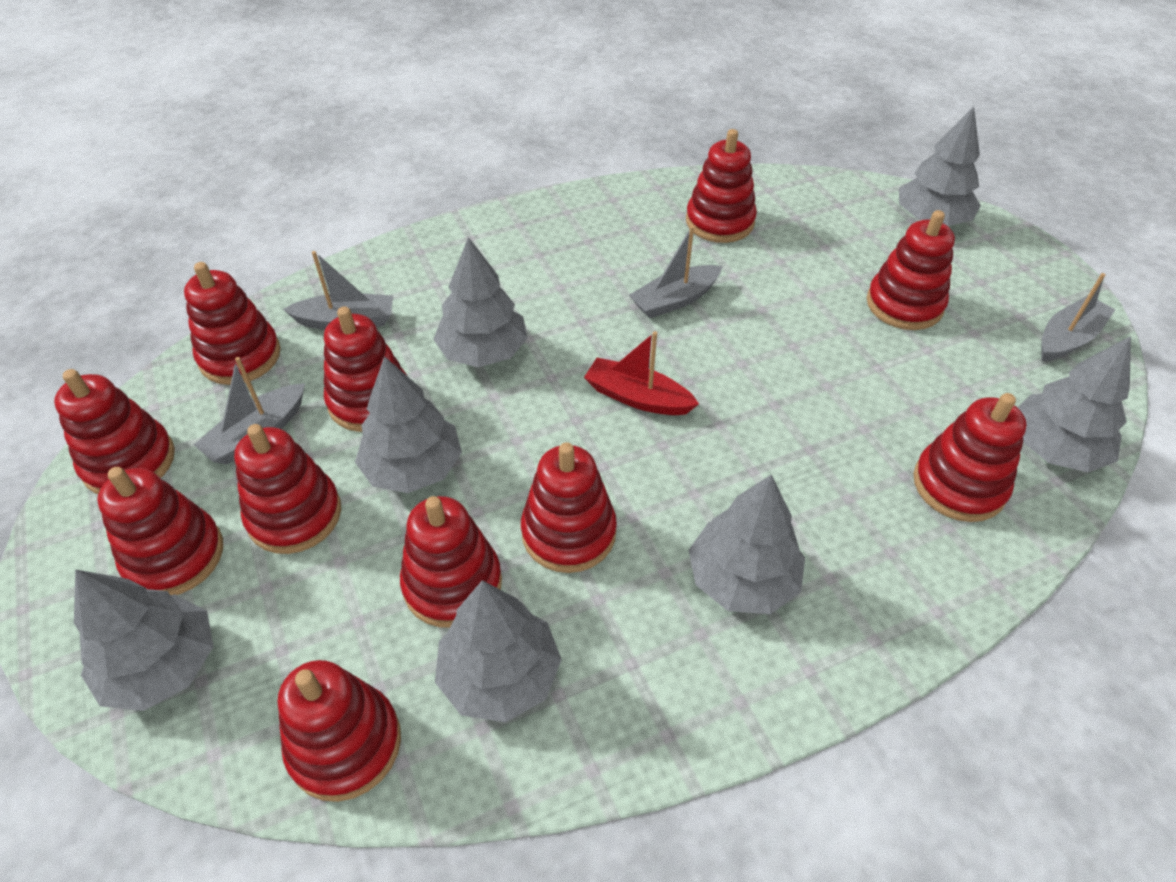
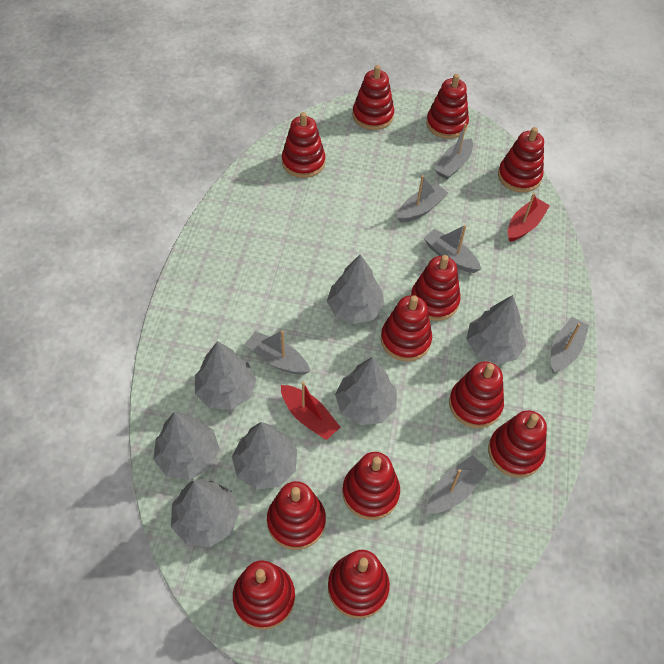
grey boat: 4 -> 6
red boat: 1 -> 2
red stacking toy: 11 -> 12

